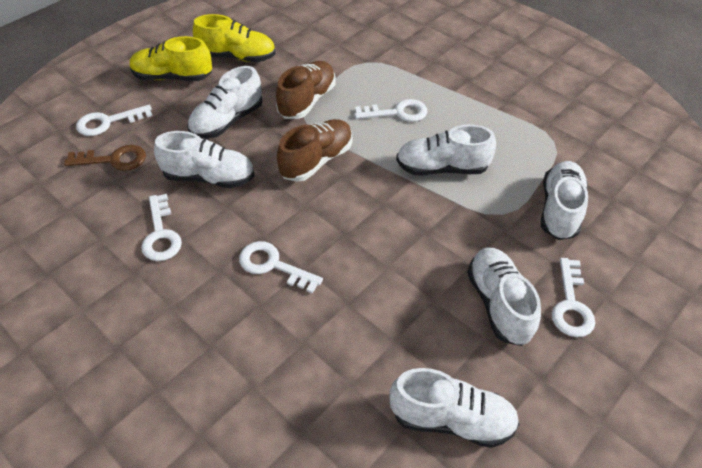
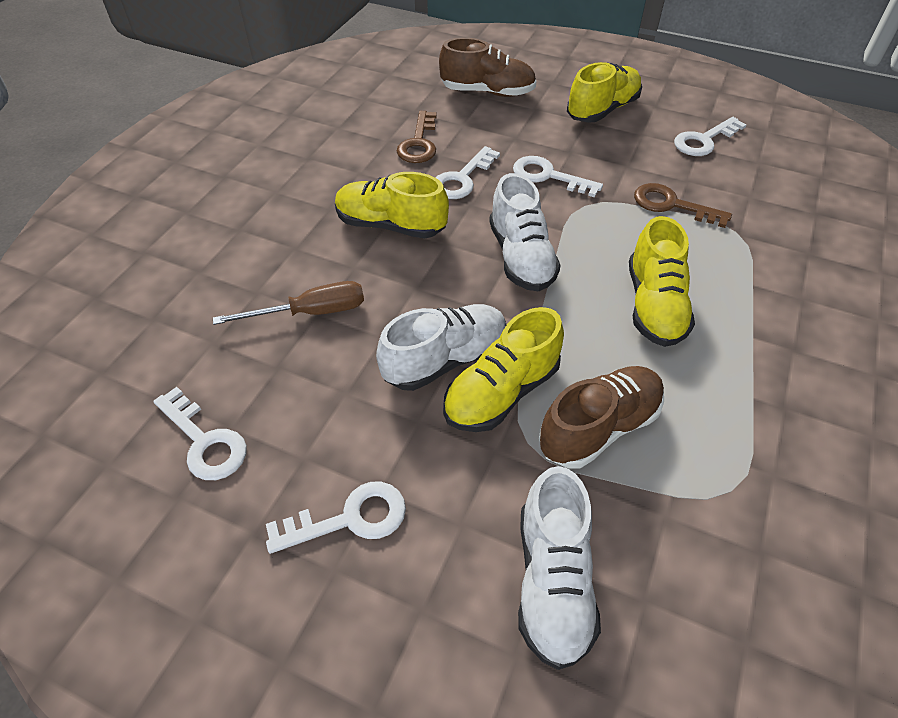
brown key: 1 -> 2
brown screwdriver: 0 -> 1
white shoe: 6 -> 3
yellow shoe: 2 -> 4

